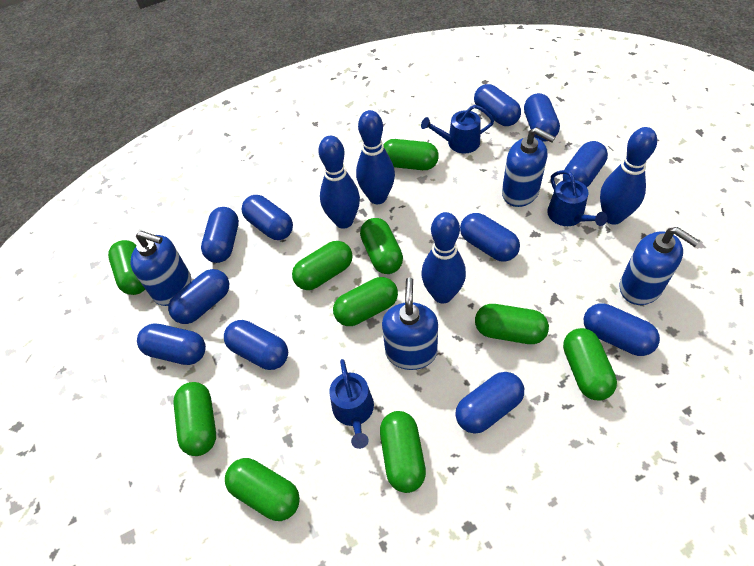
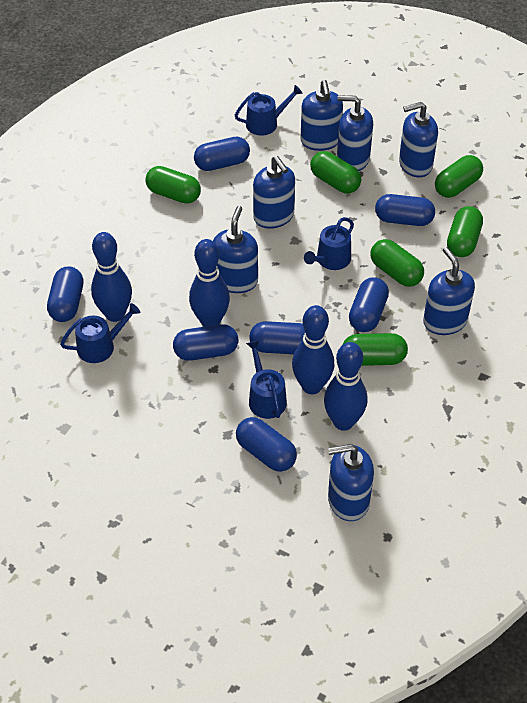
blue capsule: 11 -> 7
blue soap dispenser: 4 -> 7
blue watering can: 3 -> 4
green capsule: 10 -> 6

